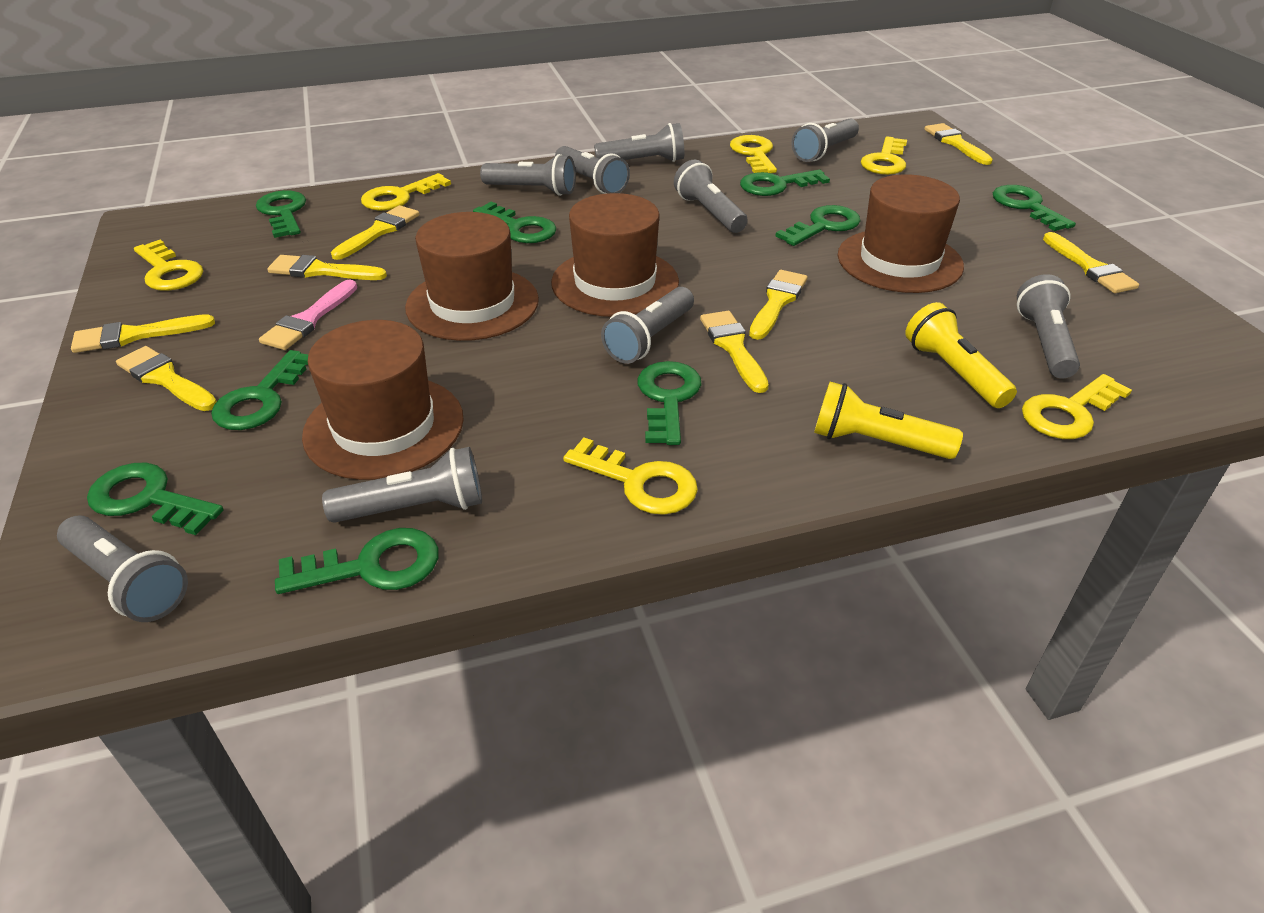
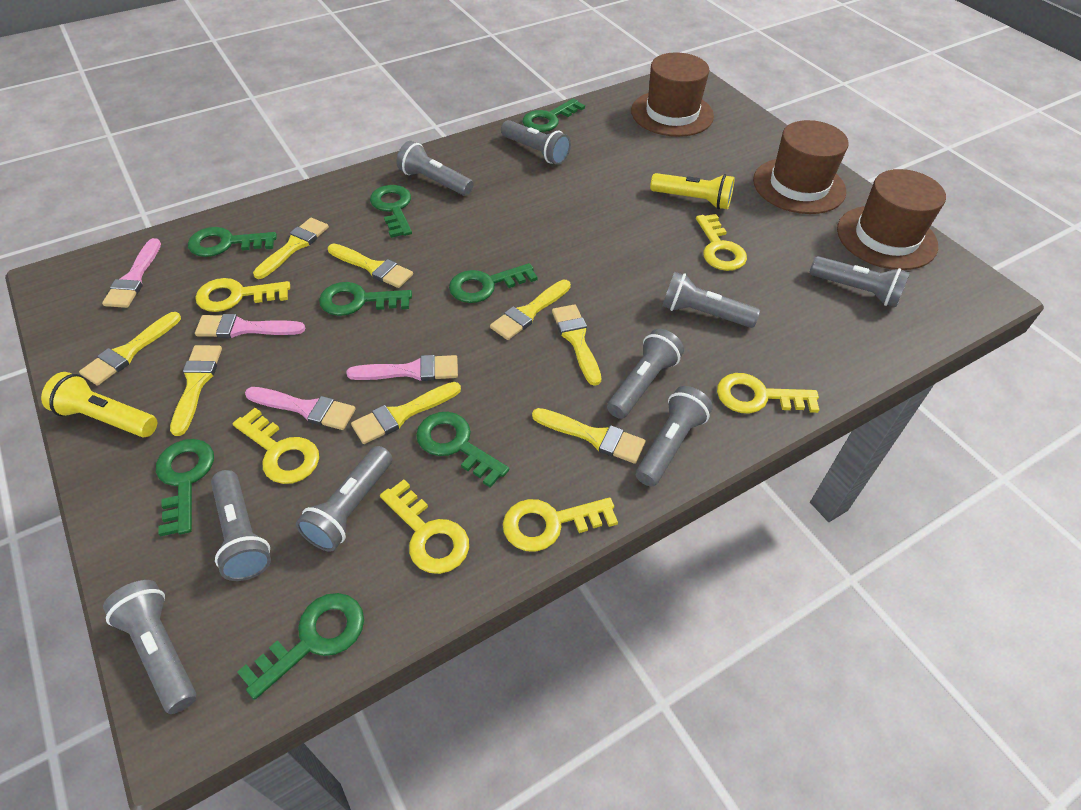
brown hat: 4 -> 3
green key: 9 -> 8
pink brush: 1 -> 4

